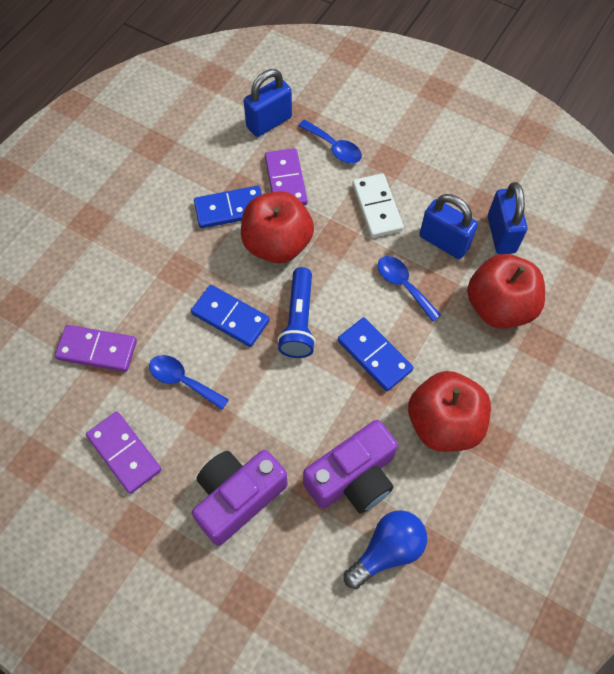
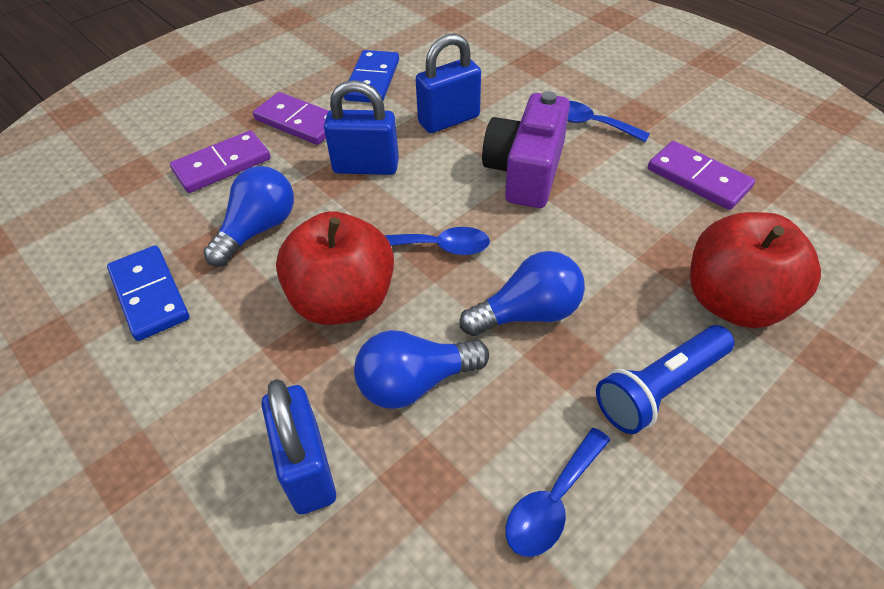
blue domino: 3 -> 2
blue light bulb: 1 -> 3
purple camera: 2 -> 1
red apple: 3 -> 2
white domino: 1 -> 0

